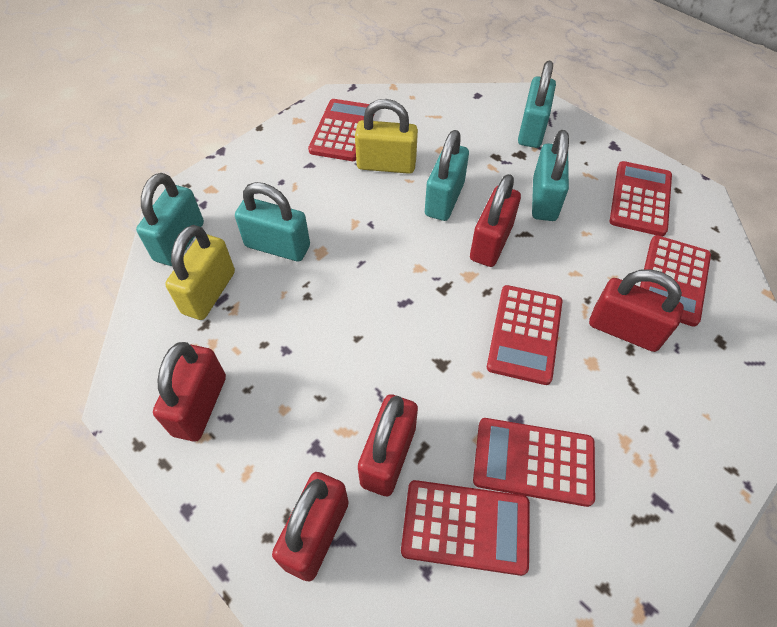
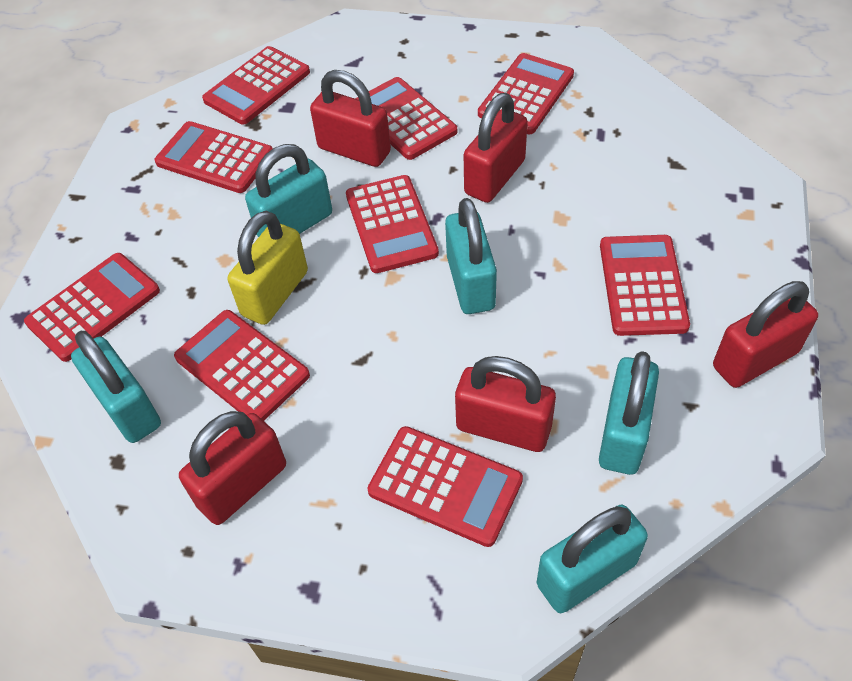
red calculator: 6 -> 9
yellow padlock: 2 -> 1

